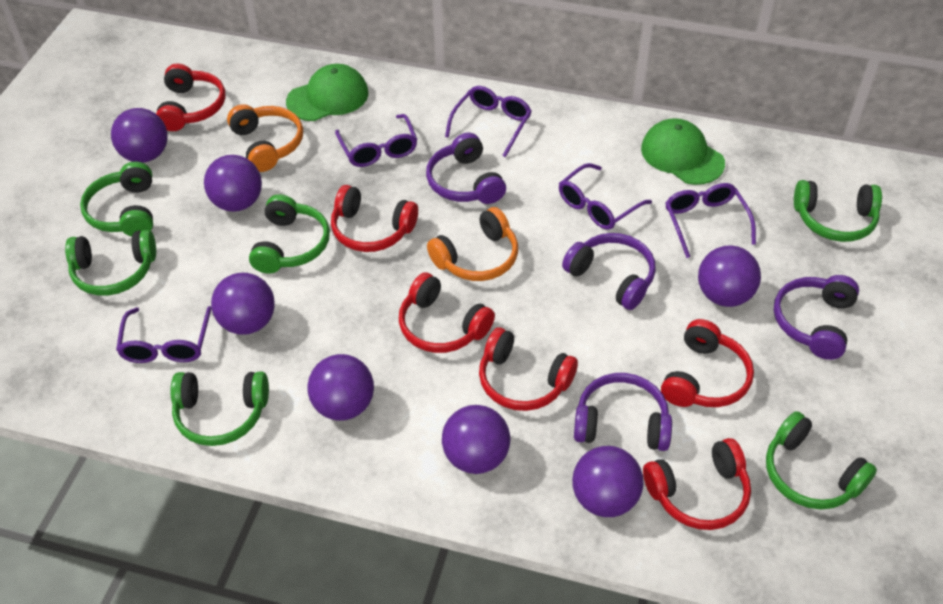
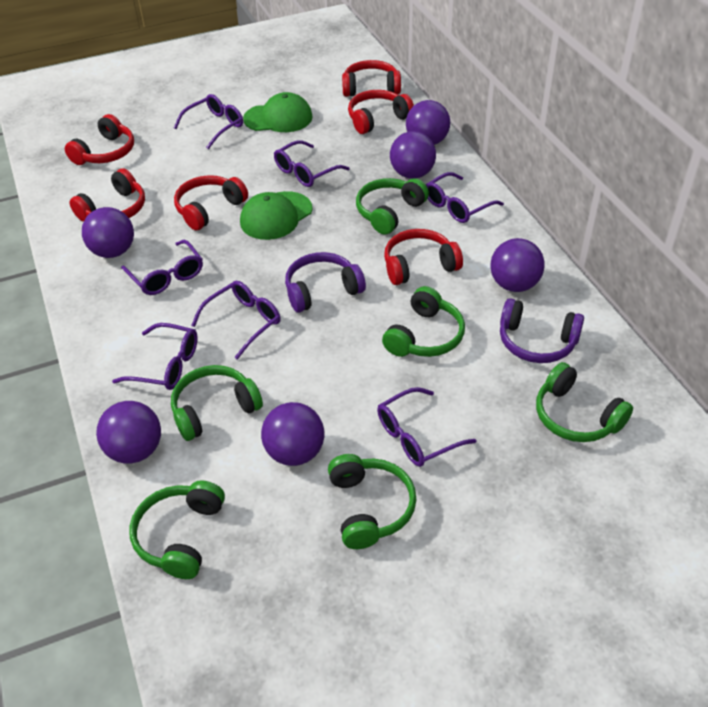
orange headphones: 2 -> 0
purple ball: 7 -> 6
purple glasses: 5 -> 7
purple headphones: 4 -> 2

